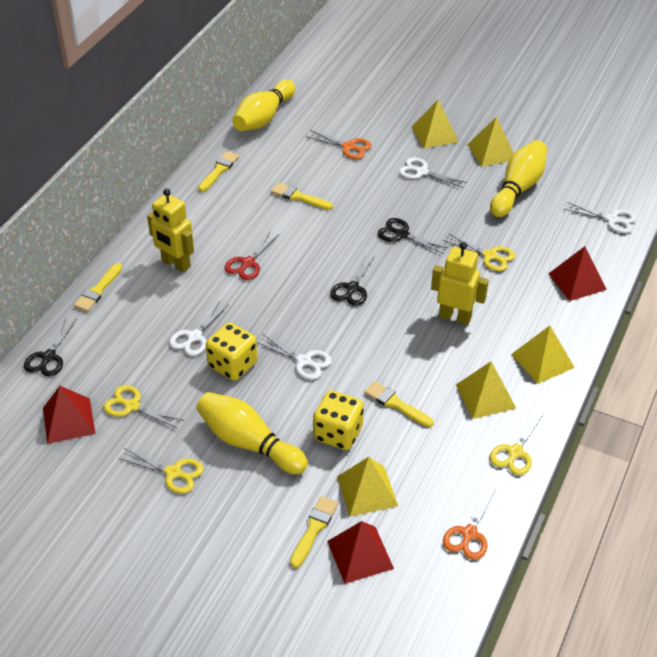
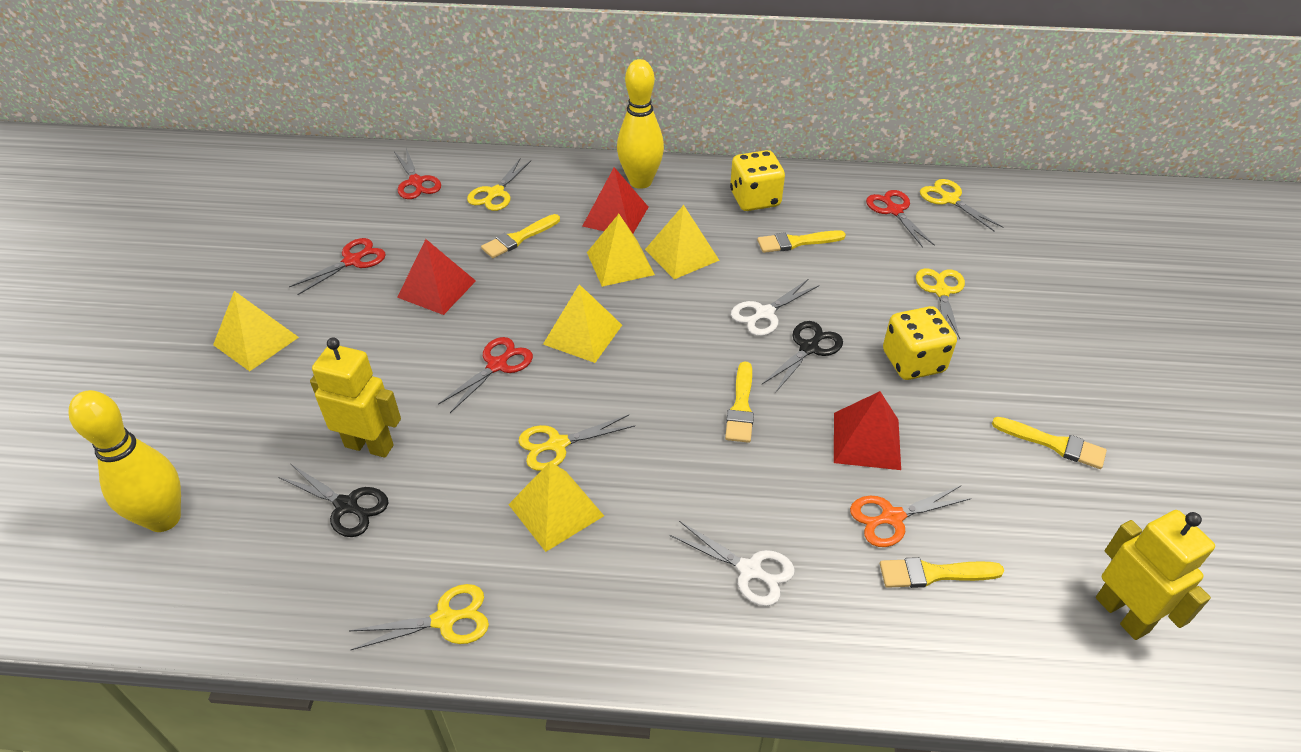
black scissors: 3 -> 2
orange scissors: 2 -> 1
red scissors: 1 -> 4
white scissors: 4 -> 2
yellow bowling pin: 3 -> 2
yellow scissors: 4 -> 5

